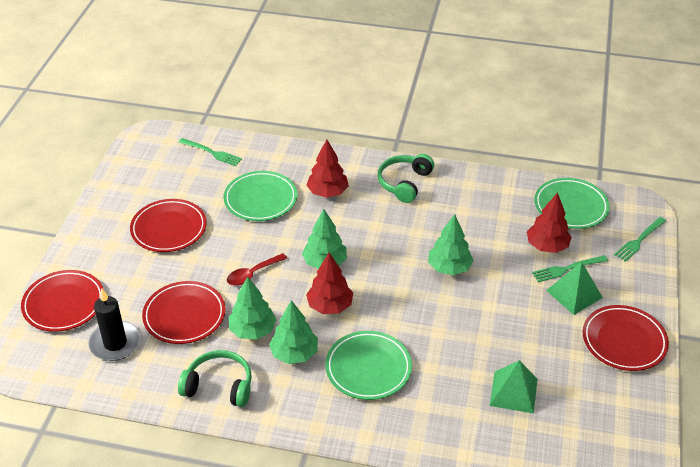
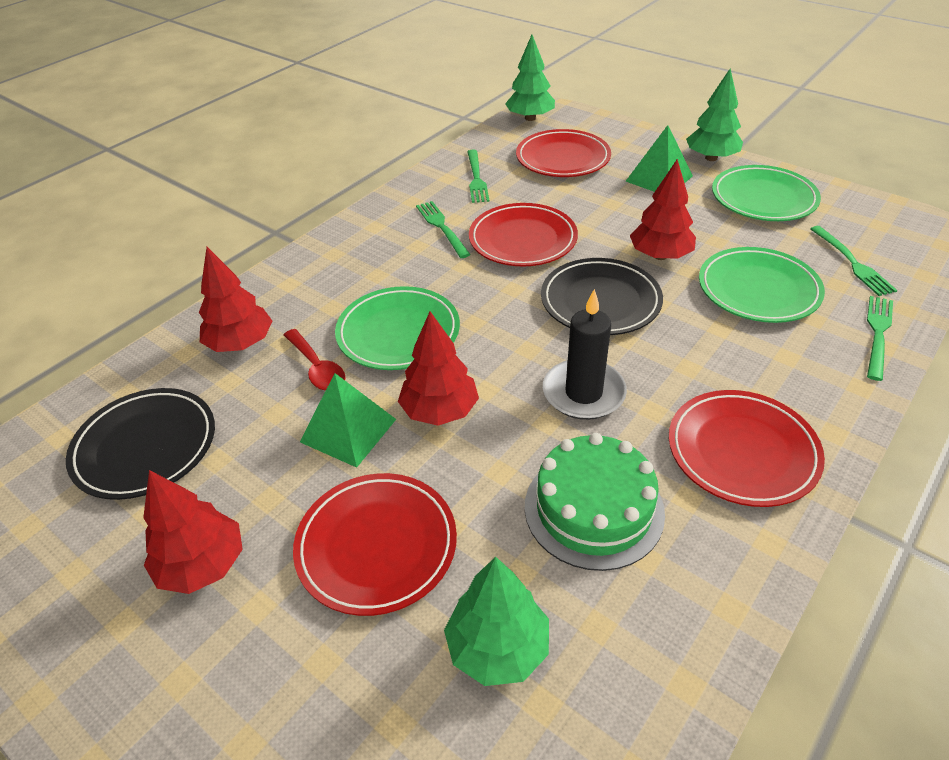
black plate: 0 -> 2
green cake: 0 -> 1
green fork: 3 -> 4
green headphones: 2 -> 0
green tree: 4 -> 3
red tree: 3 -> 4

